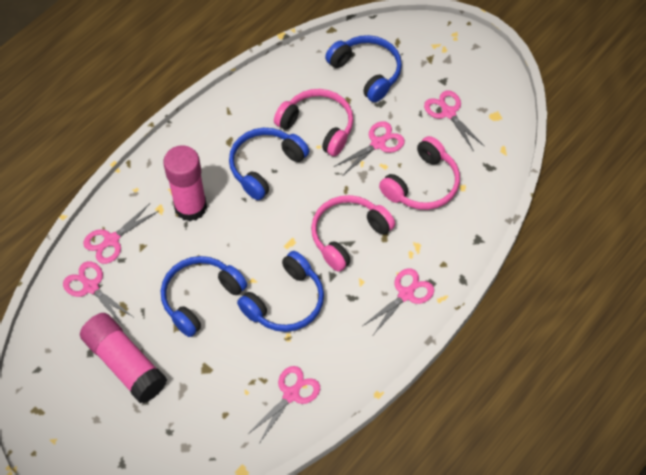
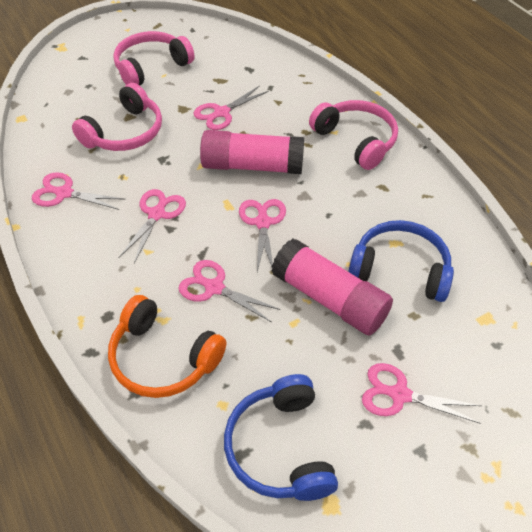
blue headphones: 4 -> 2
orange headphones: 0 -> 1

